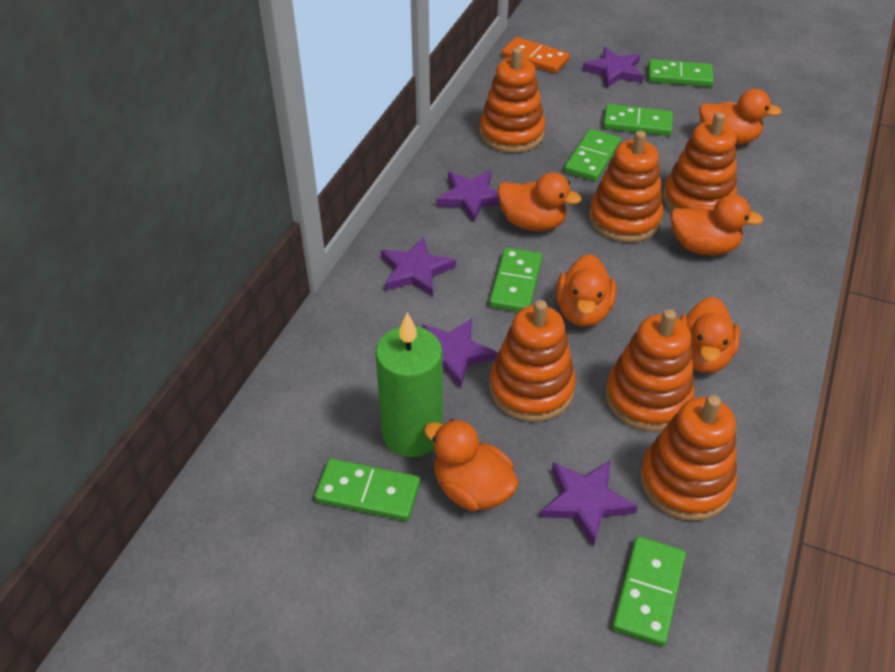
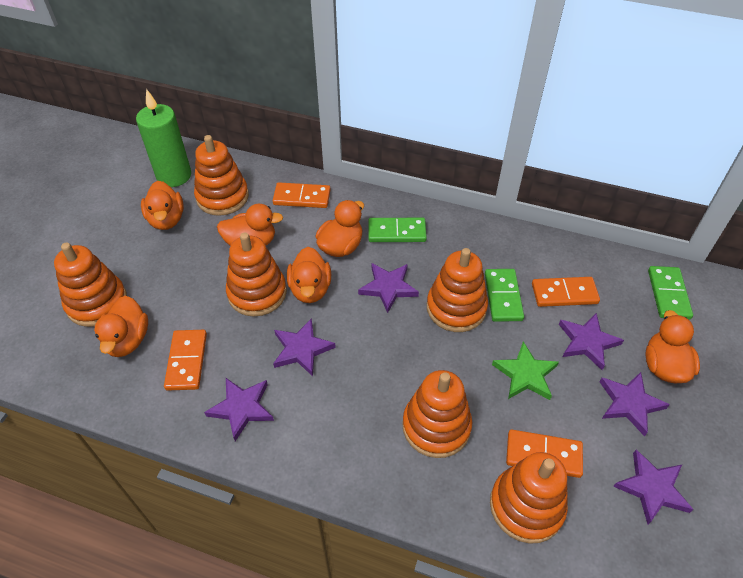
green domino: 6 -> 3
green star: 0 -> 1
orange domino: 1 -> 4
purple star: 5 -> 6

